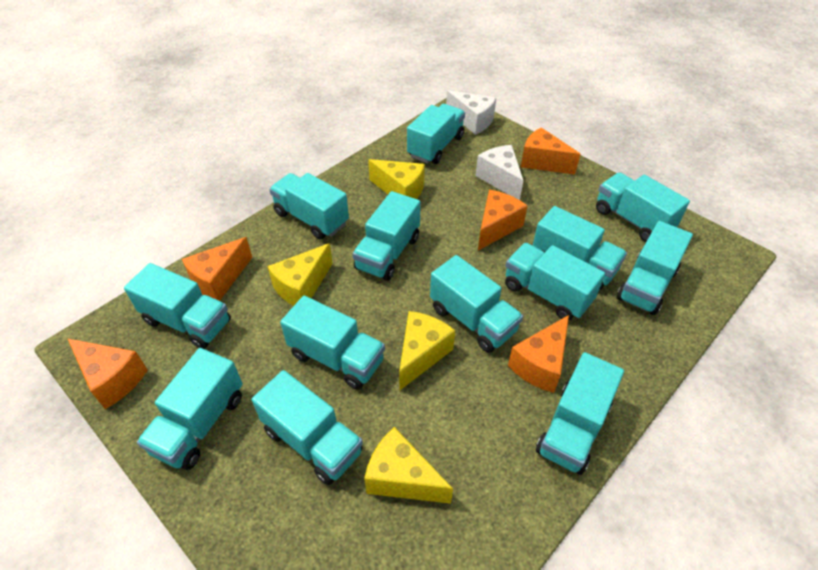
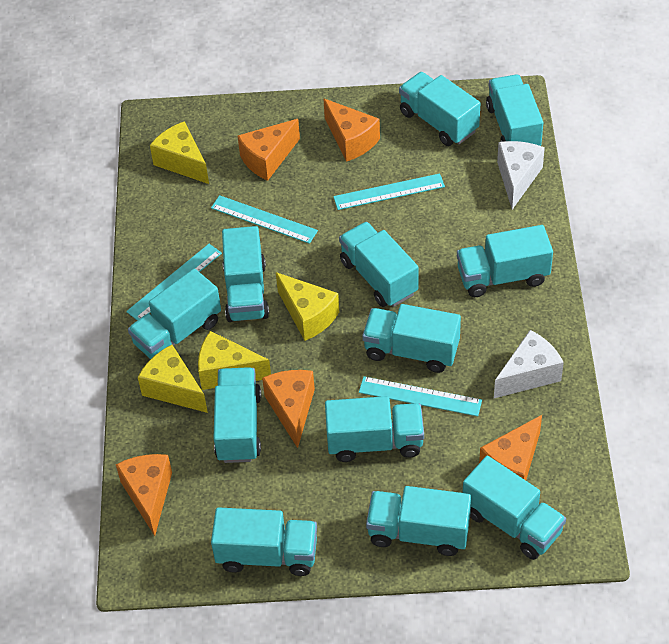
turquoise ruler: 0 -> 4
turquoise truck: 13 -> 12

